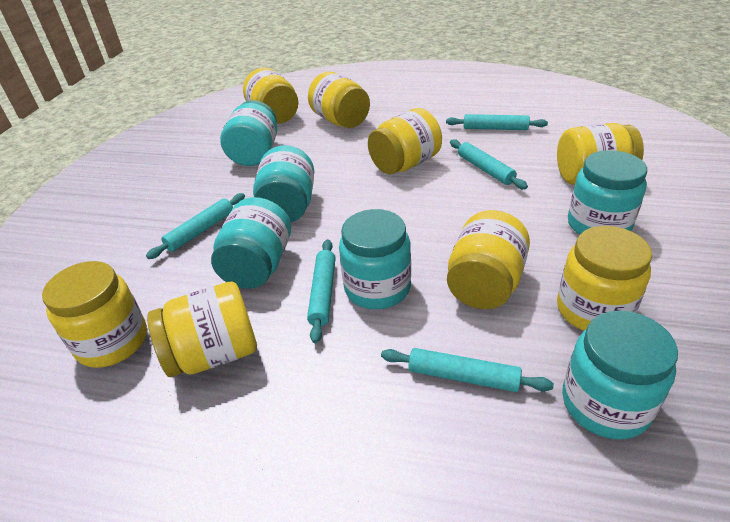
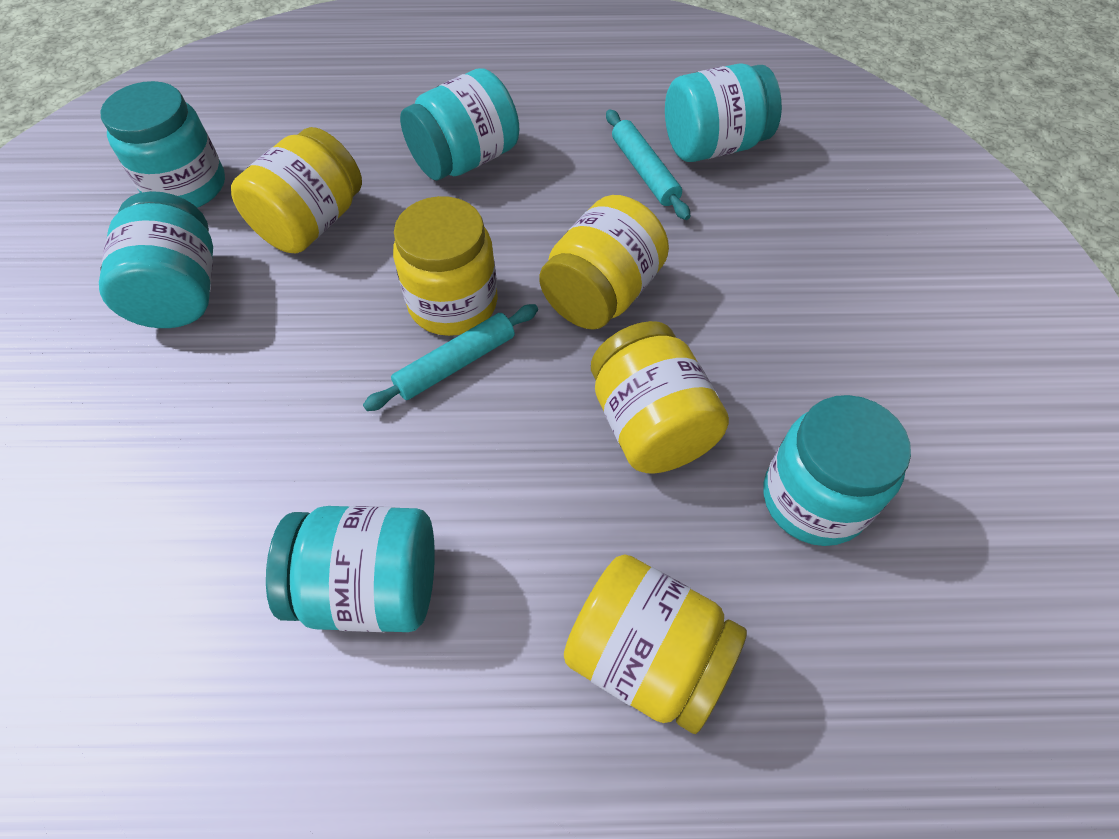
turquoise rolling pin: 5 -> 2
yellow jar: 8 -> 5

